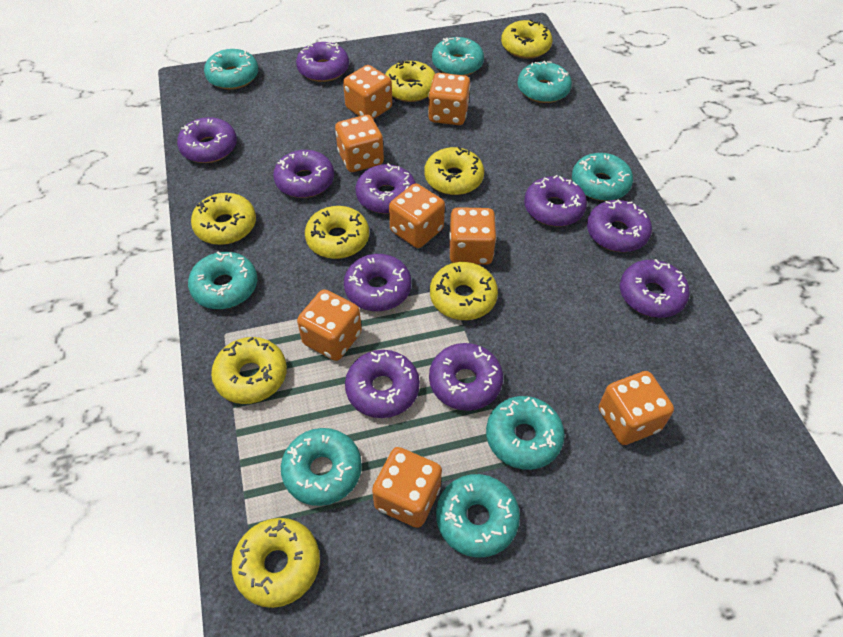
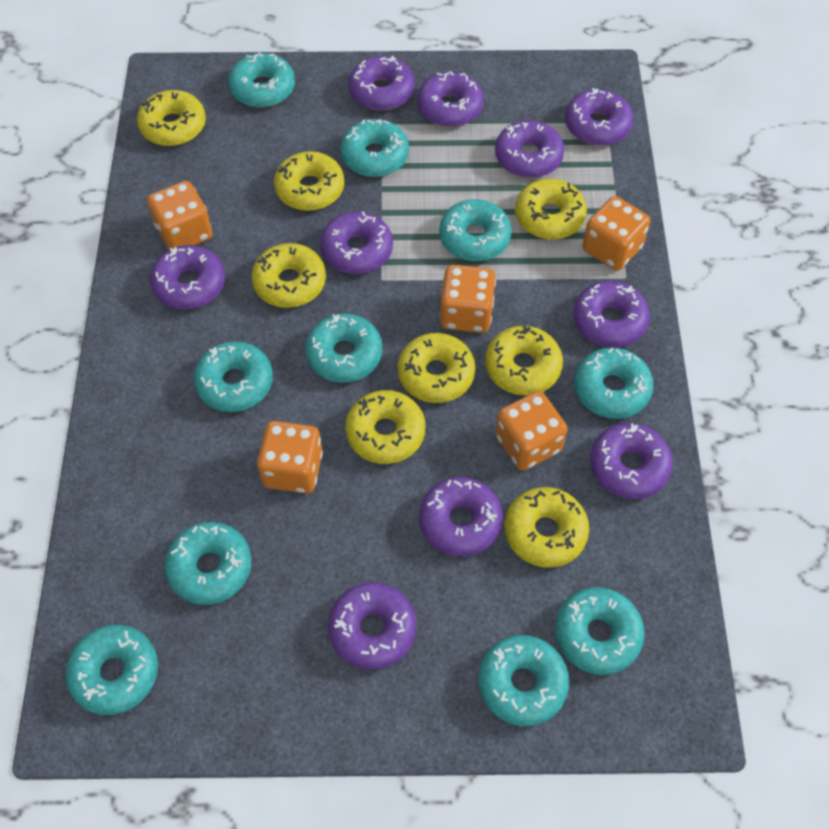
orange dice: 8 -> 5
turquoise donut: 8 -> 10

